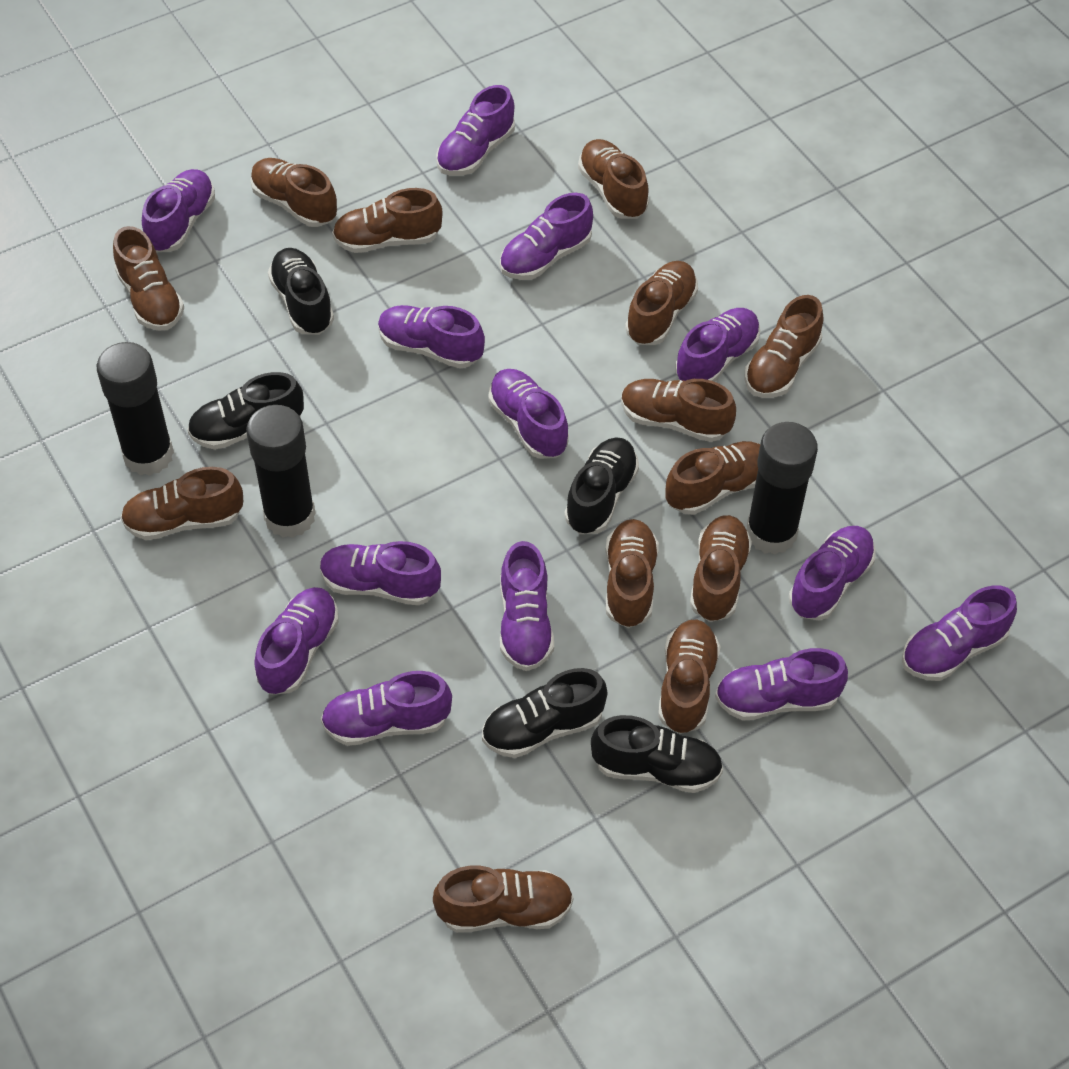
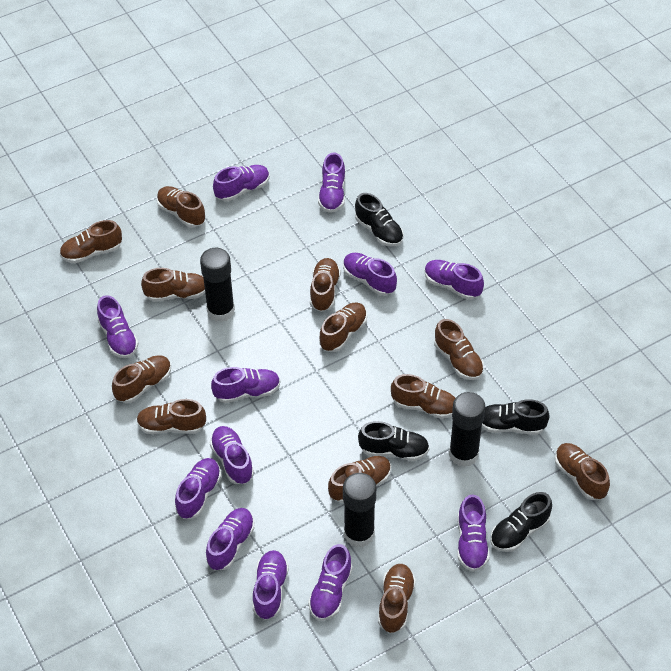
black shoe: 5 -> 4
brown shoe: 13 -> 12
purple shoe: 13 -> 12

